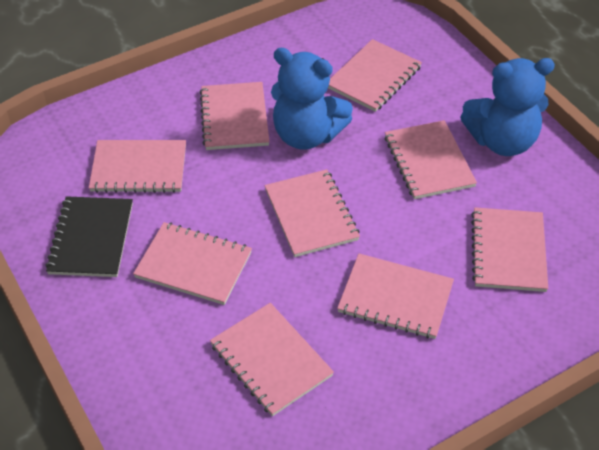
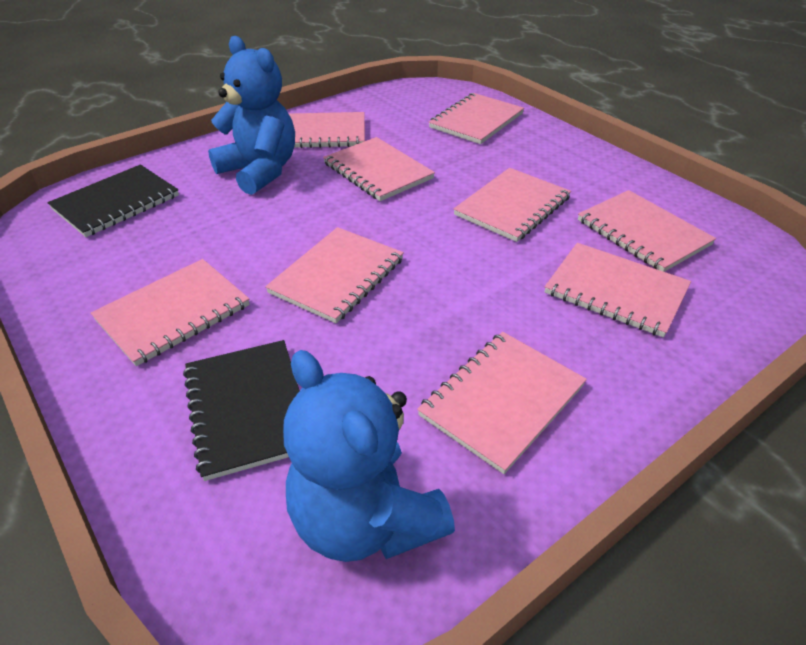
black notebook: 1 -> 2

